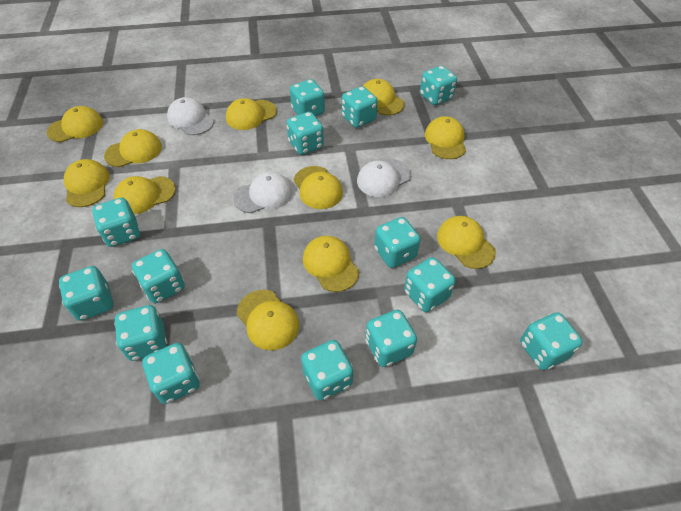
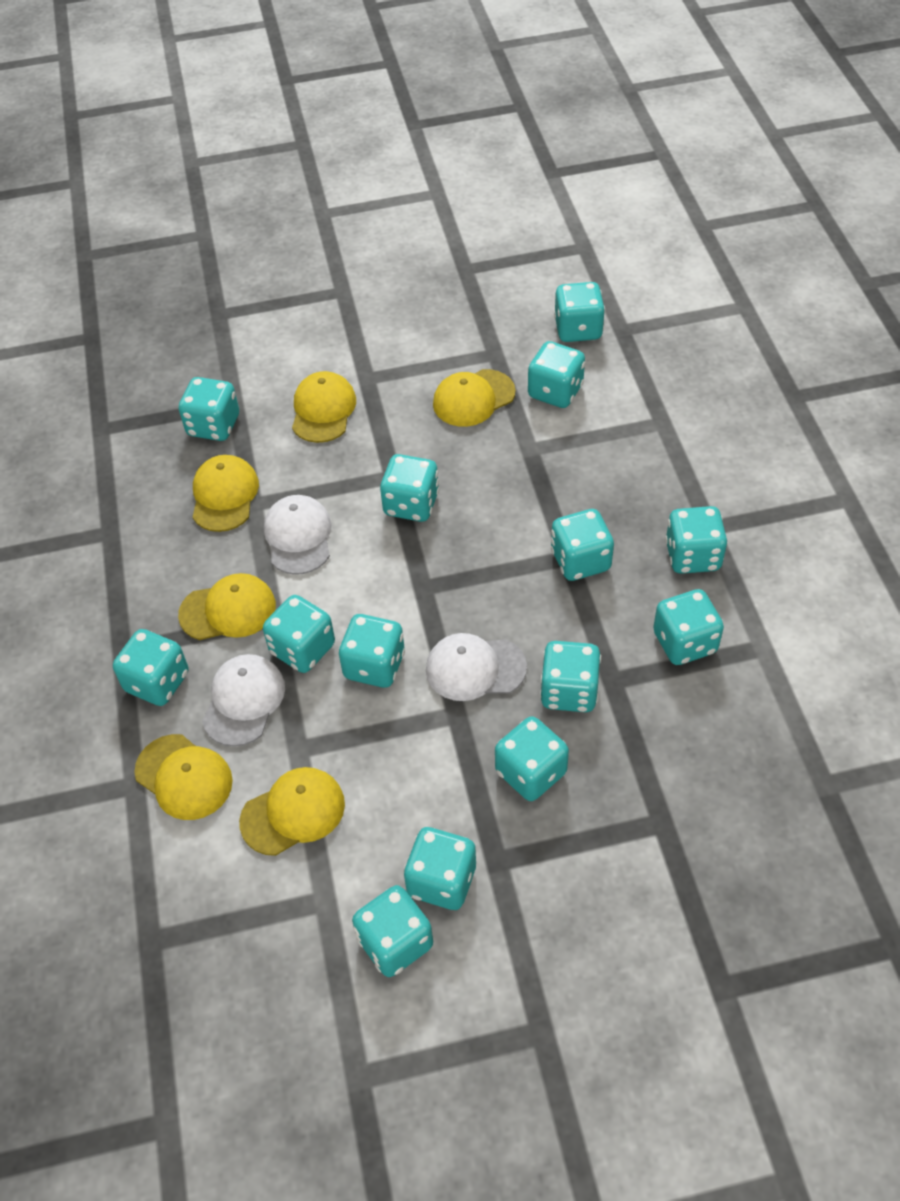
yellow cap: 11 -> 6

